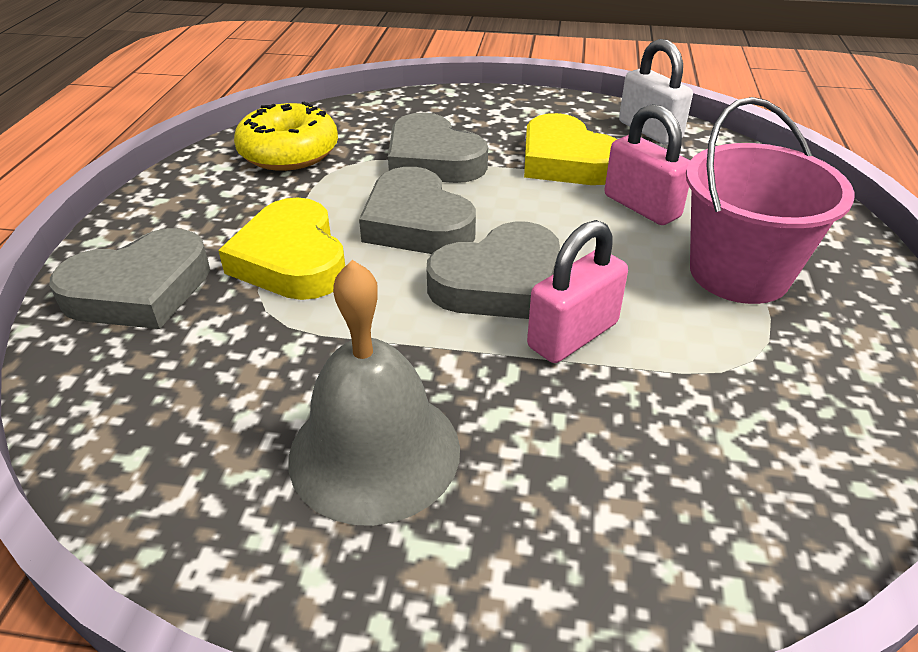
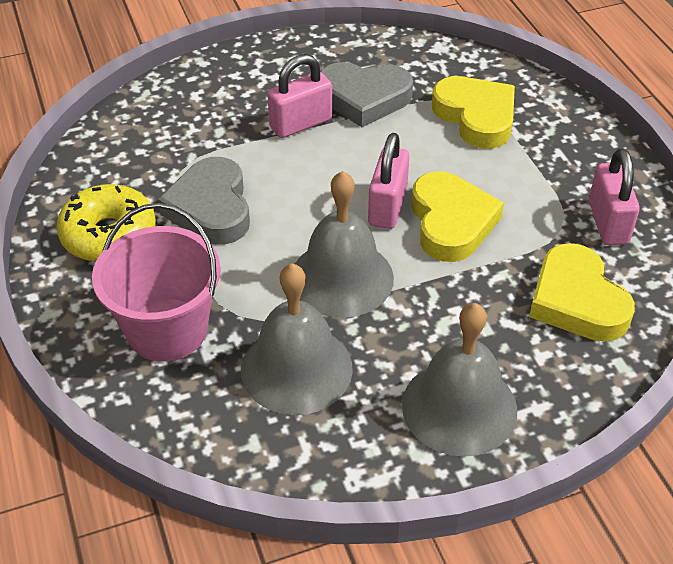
grey bell: 1 -> 3
grey heart: 4 -> 2
pink padlock: 2 -> 3
white padlock: 1 -> 0
yellow heart: 2 -> 3

